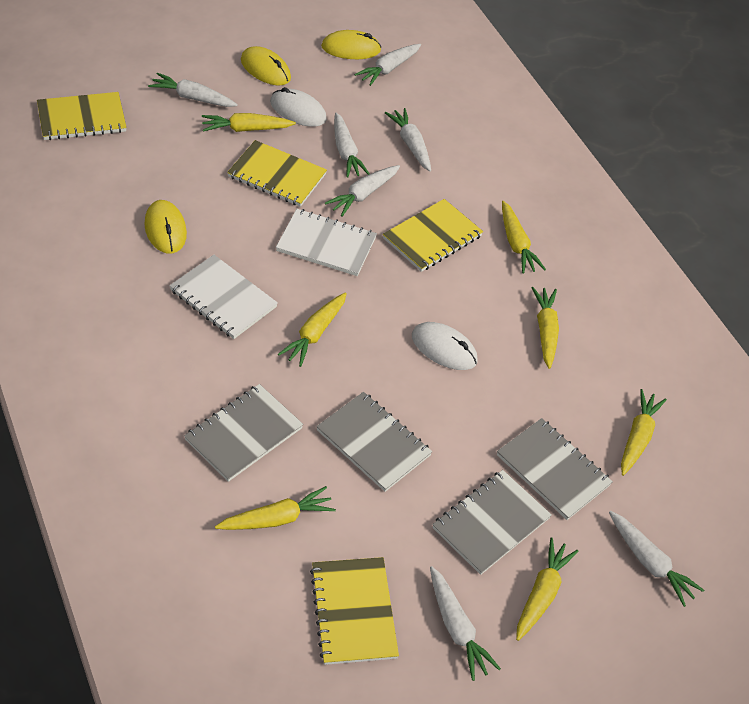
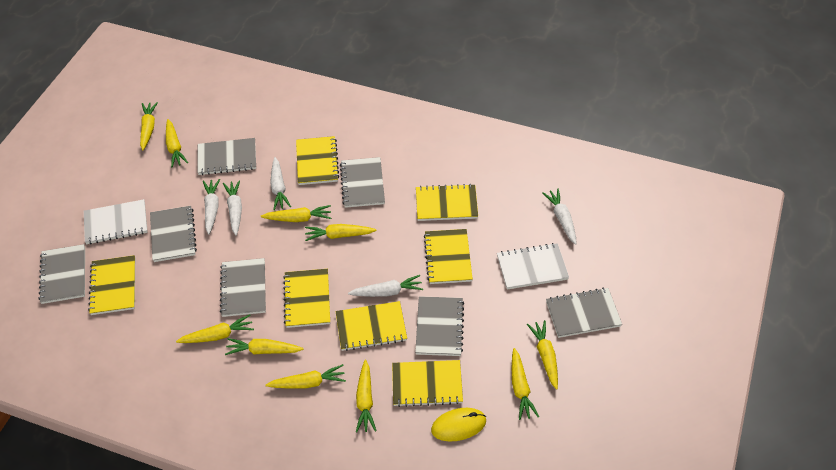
grey notebook: 4 -> 7
white carrot: 7 -> 5
white mouse: 2 -> 0
yellow carrot: 7 -> 10
yellow mouse: 3 -> 1
yellow notebook: 4 -> 7

